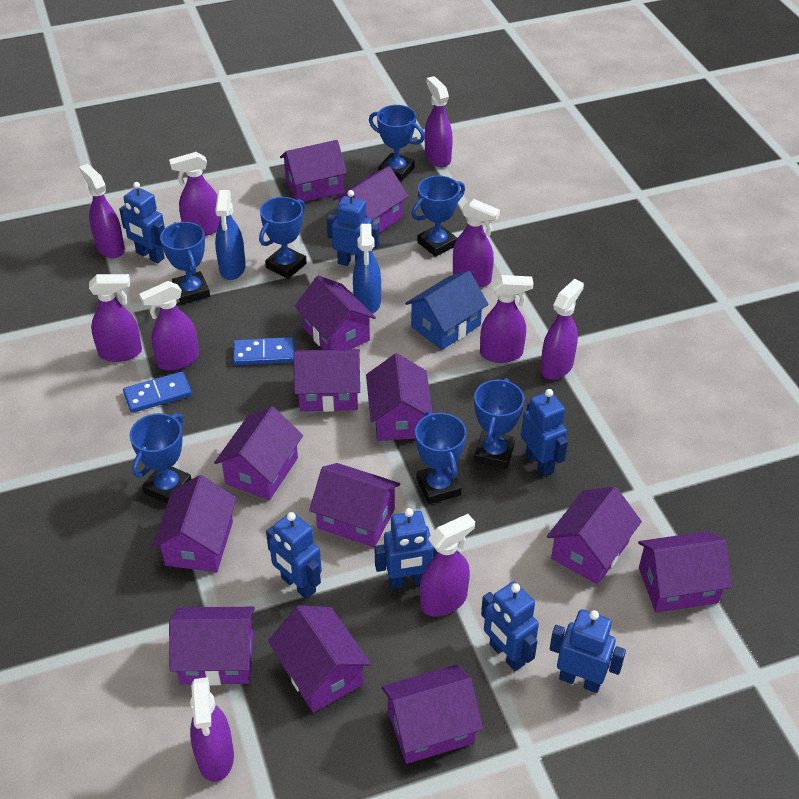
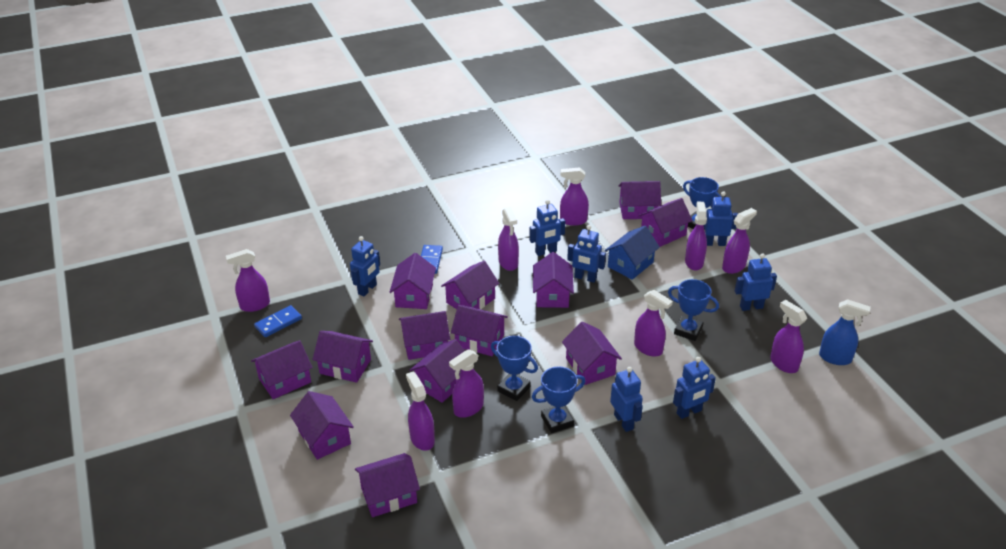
blue spray bottle: 2 -> 1
blue trophy: 7 -> 4
purple spray bottle: 10 -> 9

